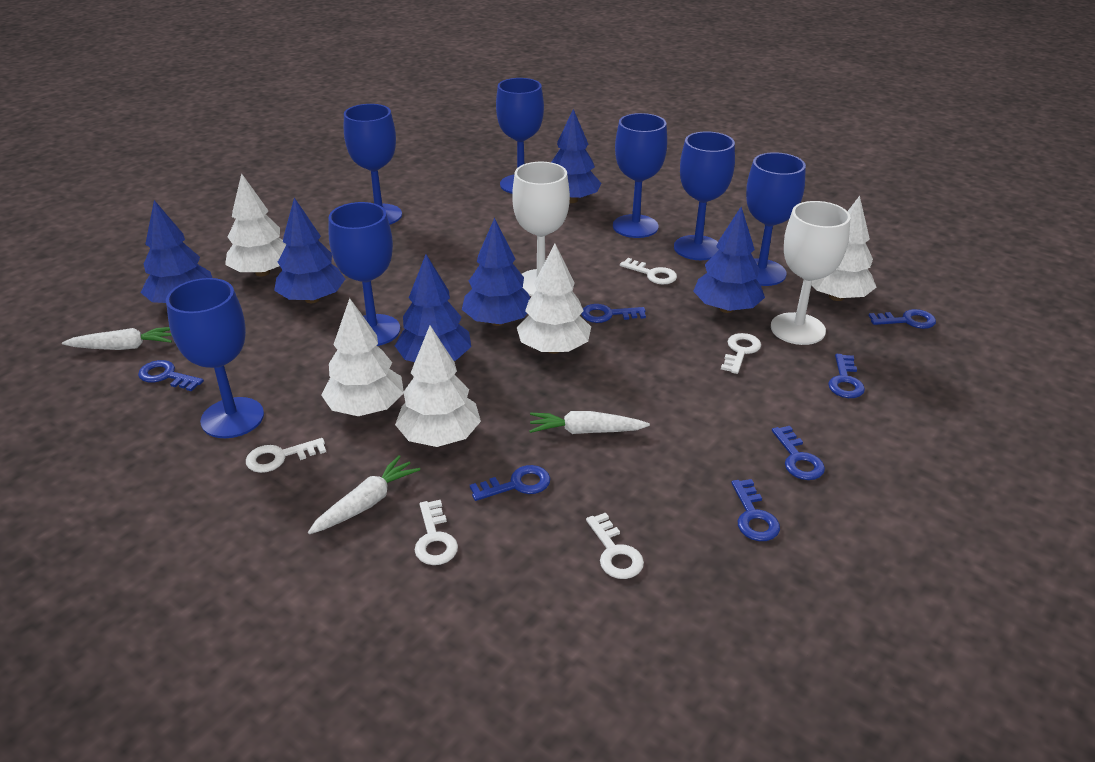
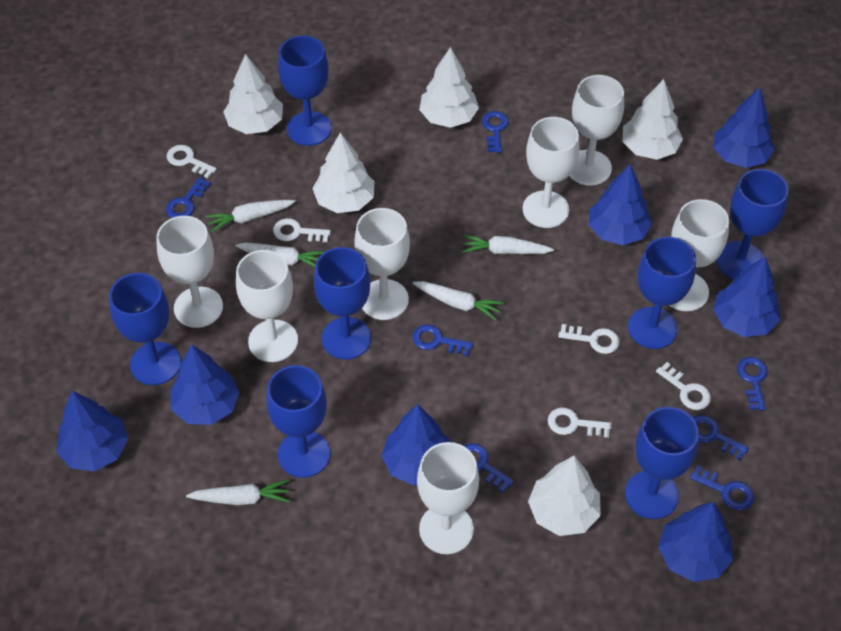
blue tree: 6 -> 7
white carrot: 3 -> 5
white goblet: 2 -> 7

